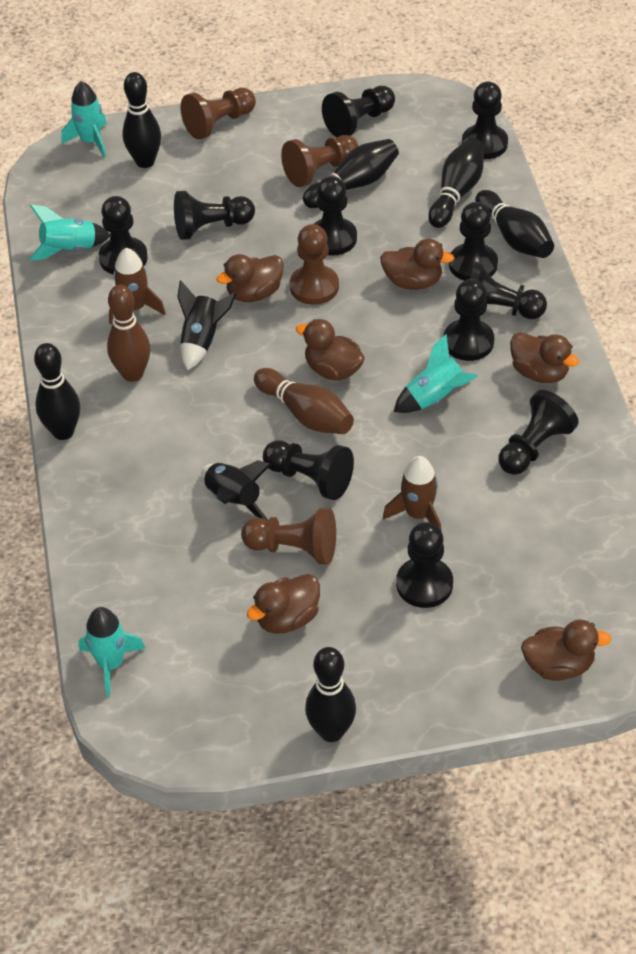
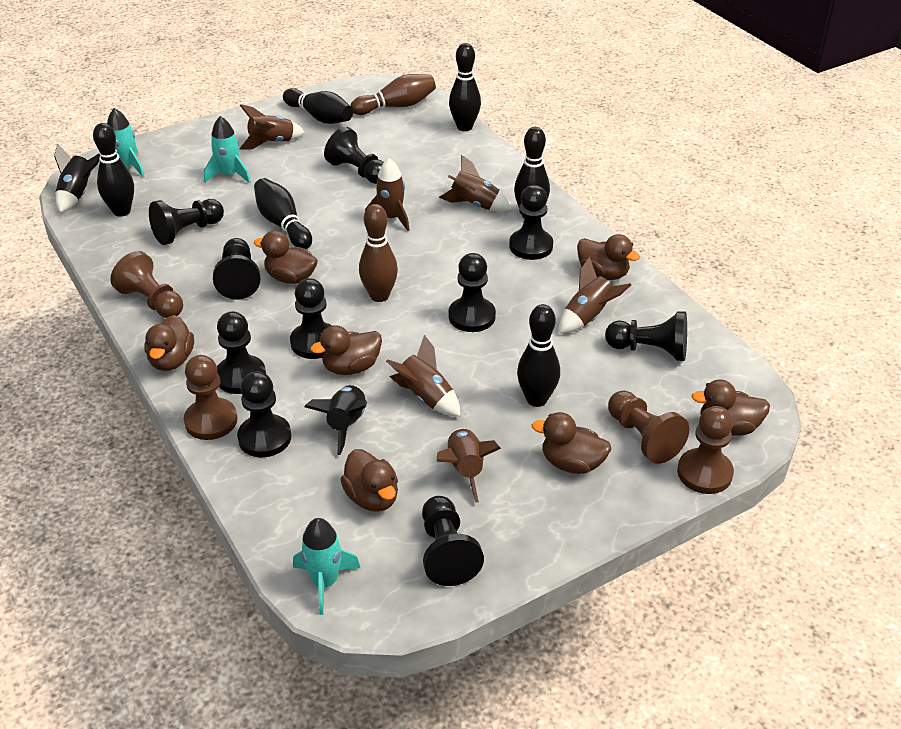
black pawn: 11 -> 10
brown duck: 6 -> 7
brown rocket: 2 -> 6
turquoise rocket: 4 -> 3

